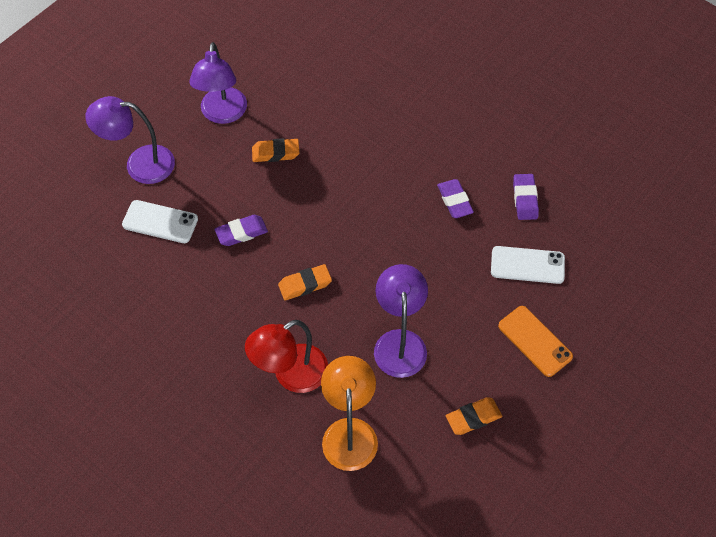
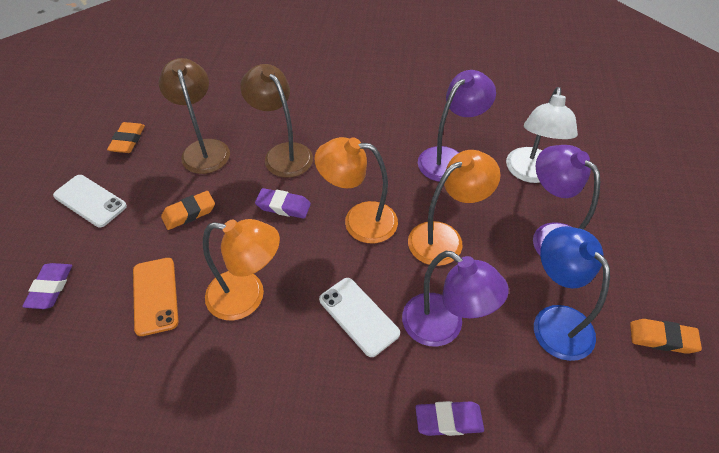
blue lamp: 0 -> 1
brown lamp: 0 -> 2
orange lamp: 1 -> 3
red lamp: 1 -> 0
white lamp: 0 -> 1

